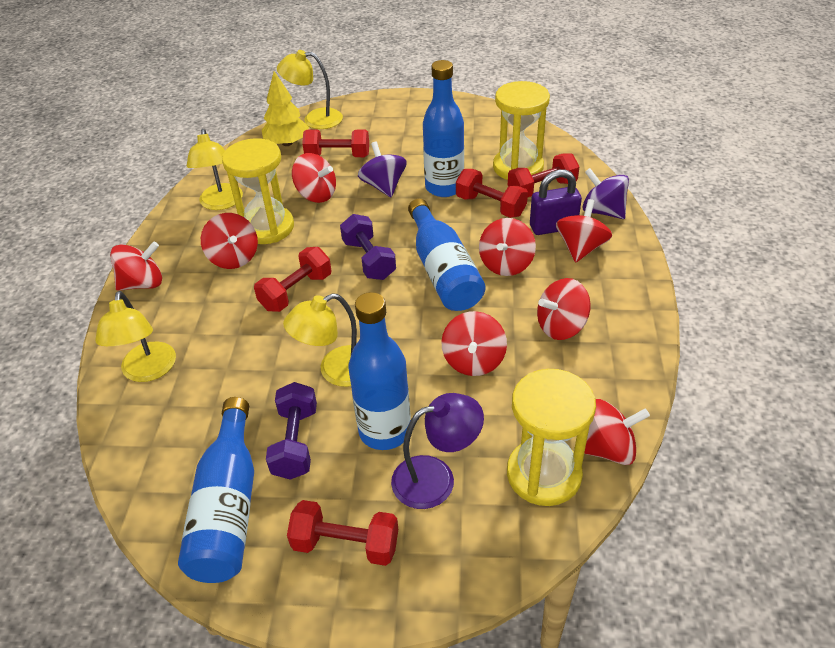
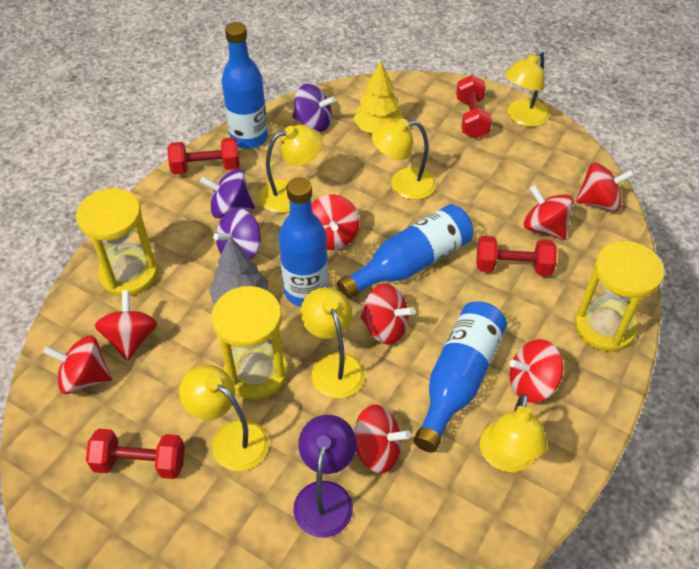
grey tree: 0 -> 1
purple dumbbell: 2 -> 0
purple padlock: 1 -> 0
purple spinning top: 2 -> 3
red dumbbell: 5 -> 4
yellow lamp: 4 -> 6

